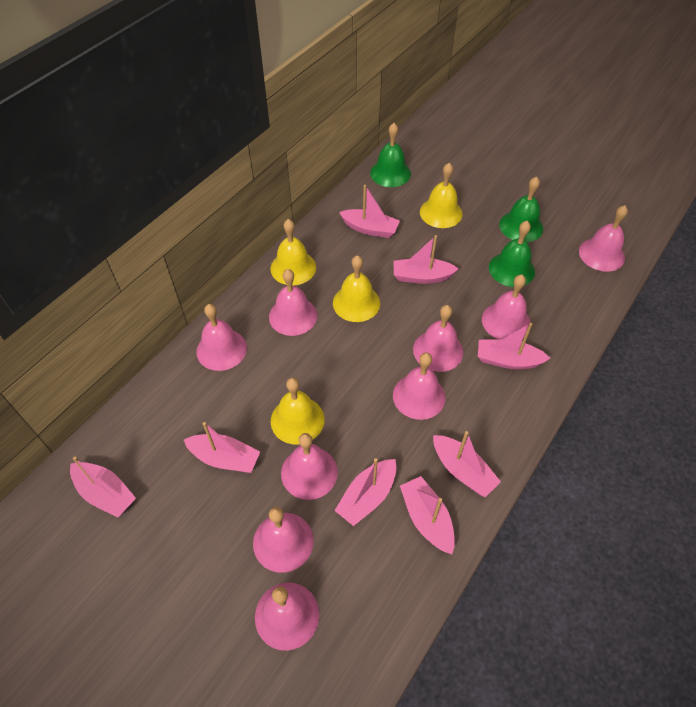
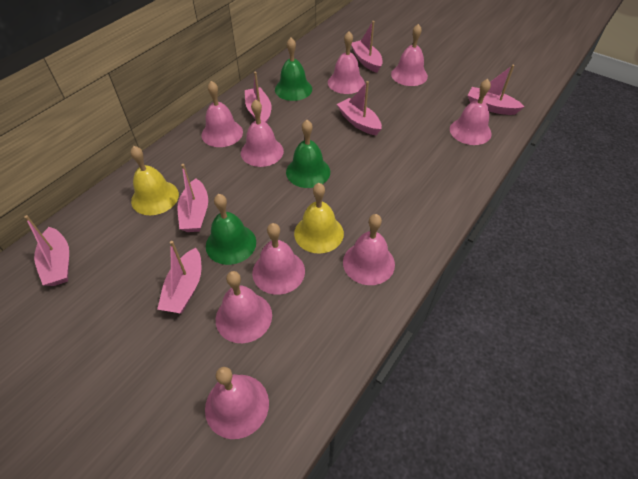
pink boat: 8 -> 7
yellow bell: 4 -> 2

